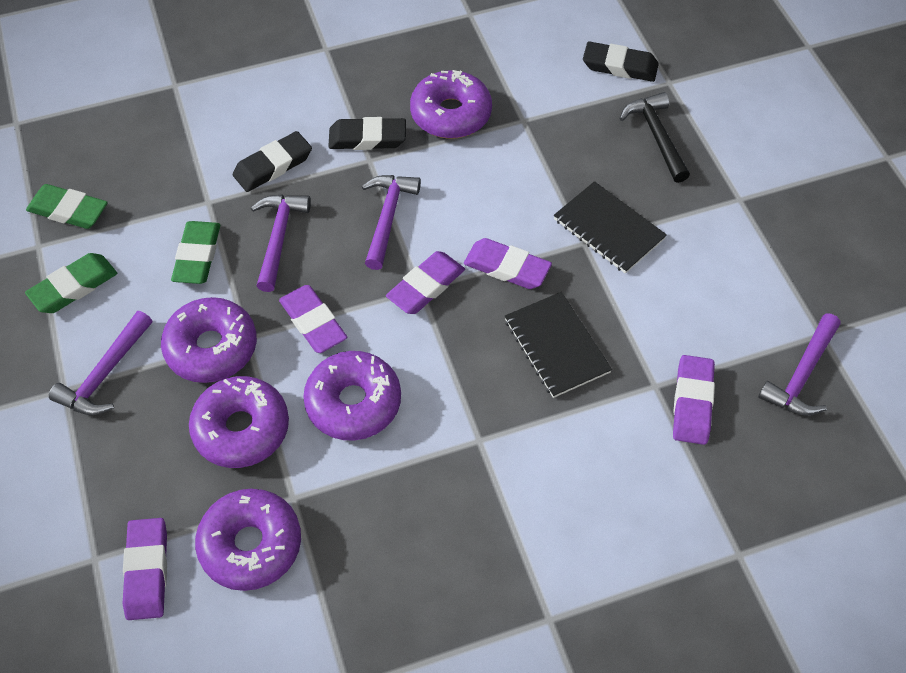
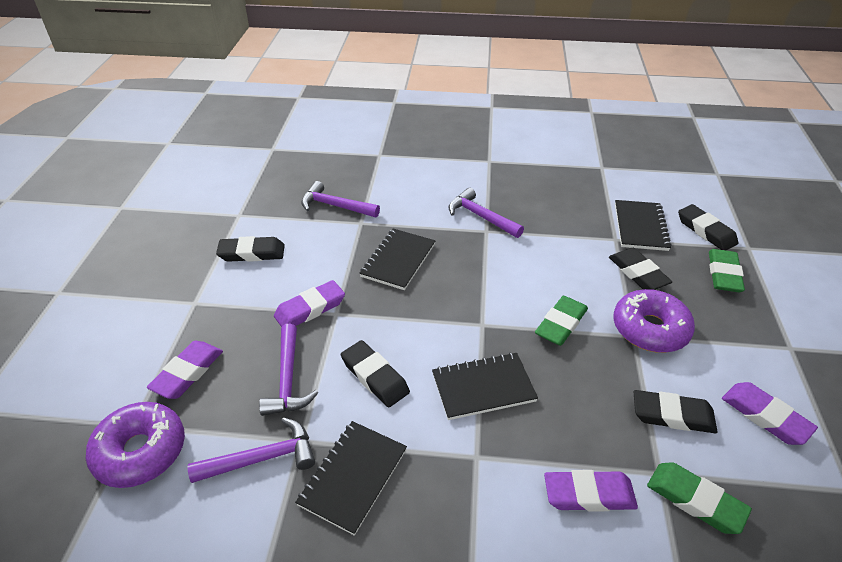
black eraser: 3 -> 5
black hammer: 1 -> 0
black notebook: 2 -> 4
purple donut: 5 -> 2
purple eraser: 5 -> 4

